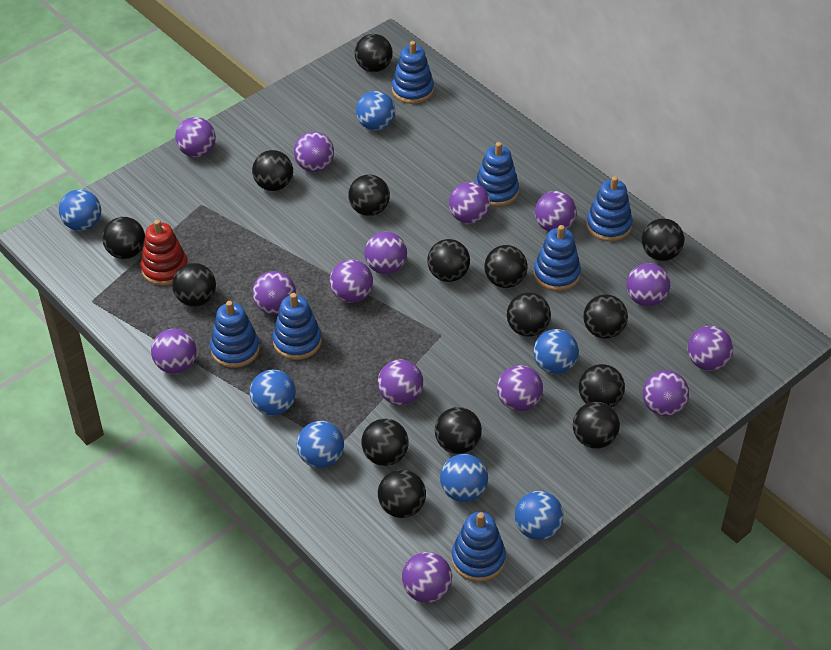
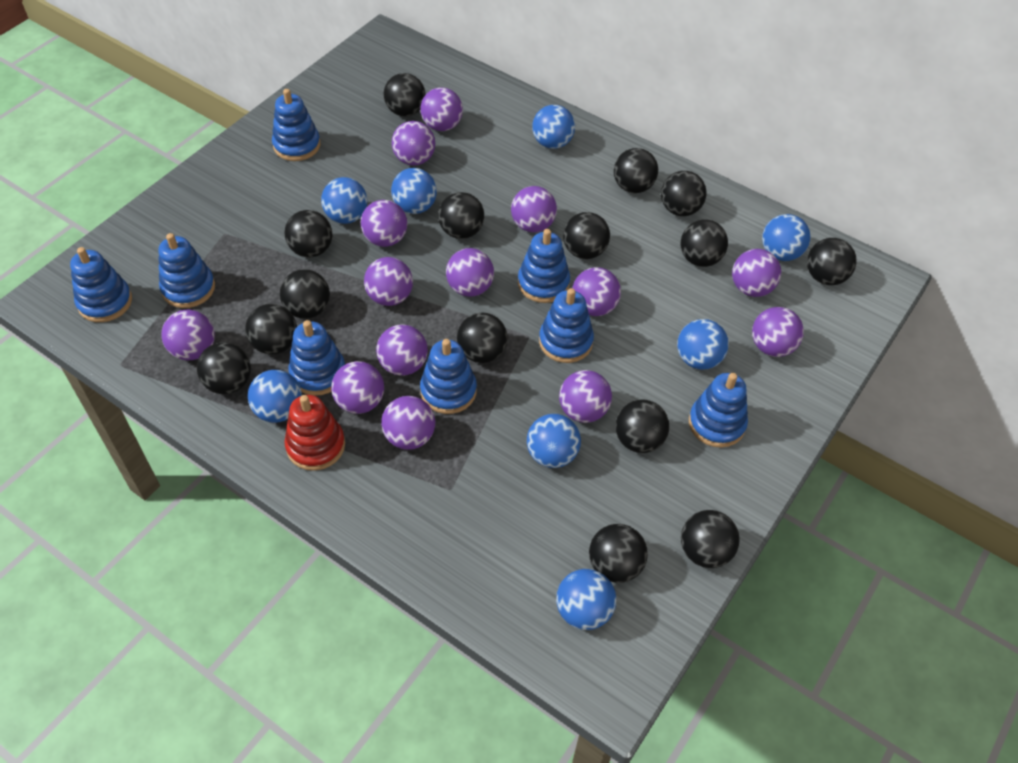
blue ball: 7 -> 8
blue stacking toy: 7 -> 8

